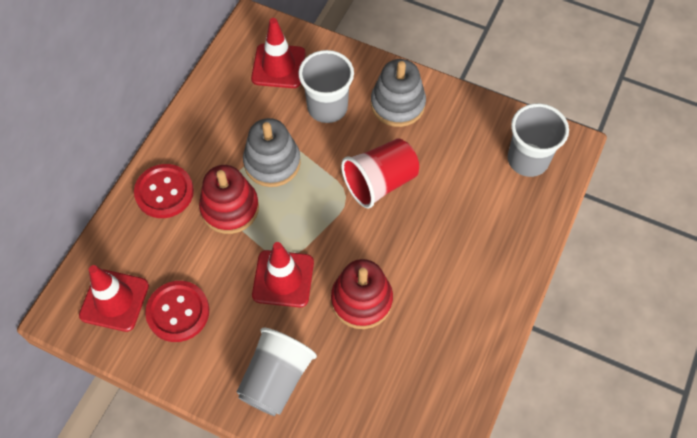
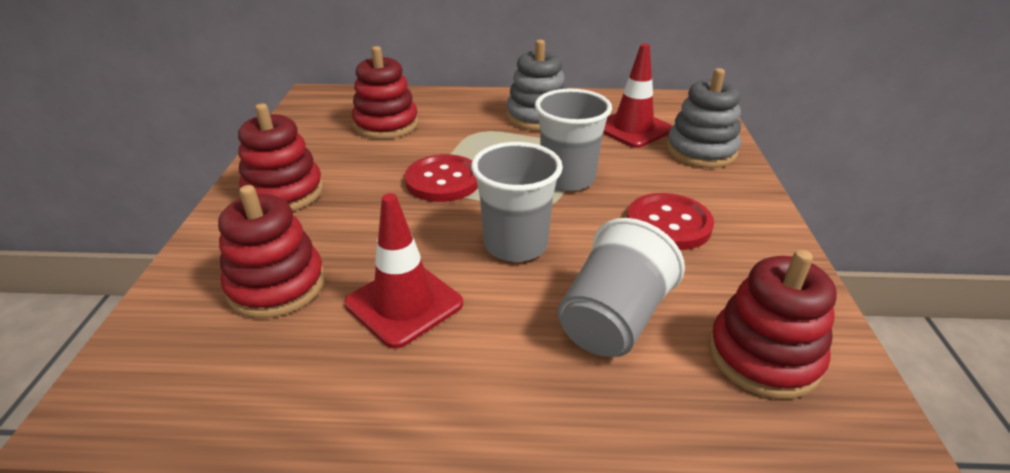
red cup: 1 -> 0
red stacking toy: 2 -> 4
red traffic cone: 3 -> 2

